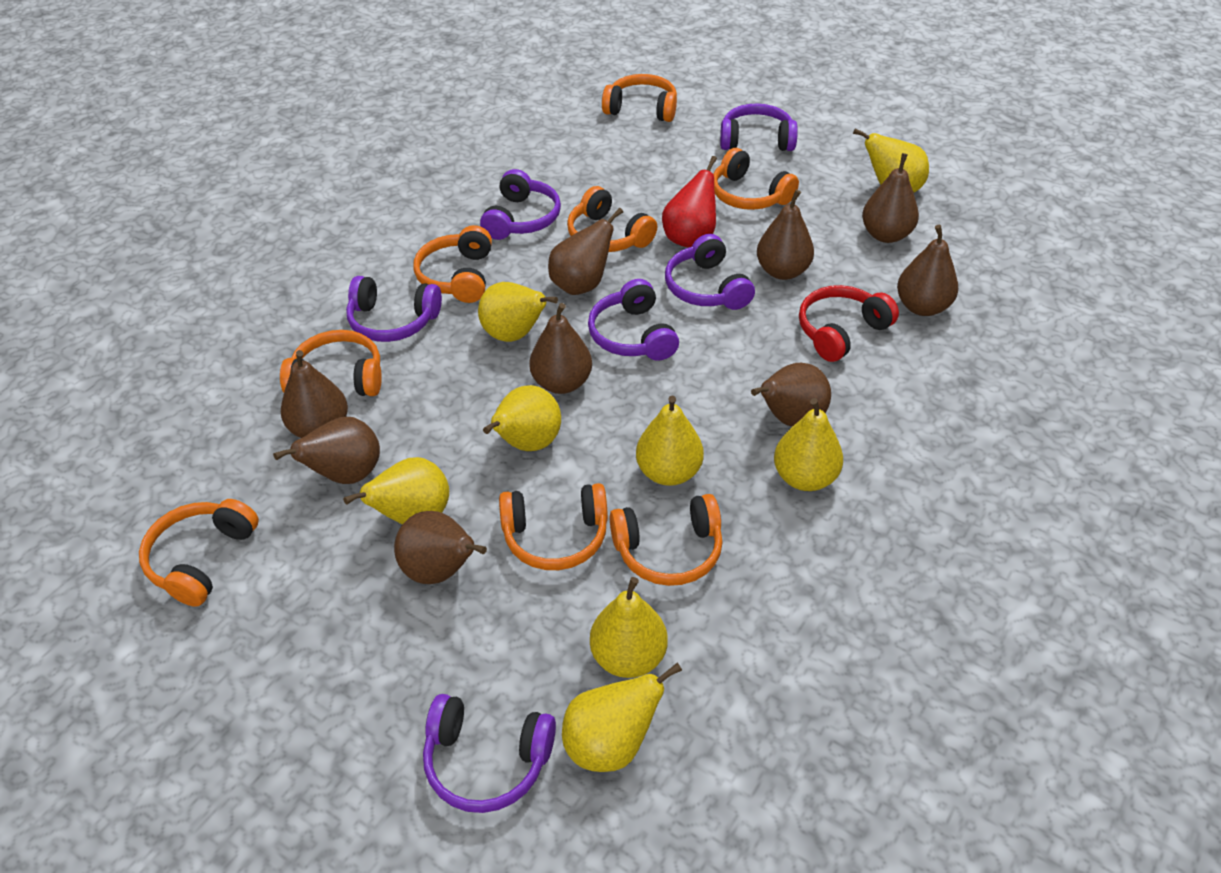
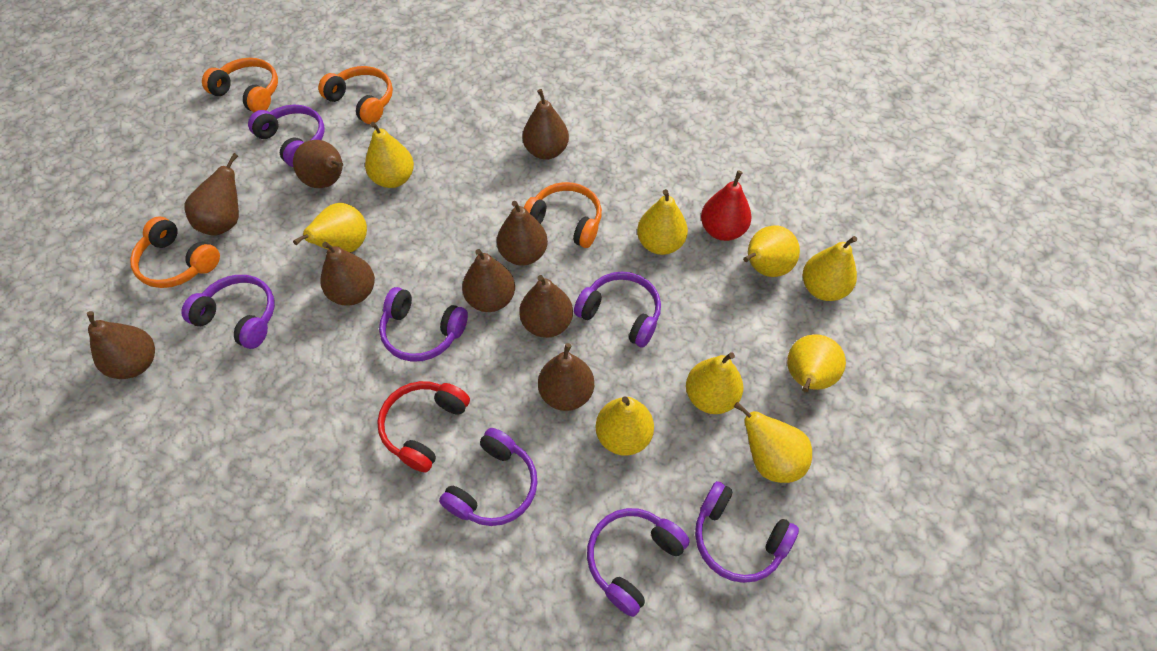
orange headphones: 8 -> 4
purple headphones: 6 -> 7
yellow pear: 8 -> 9

